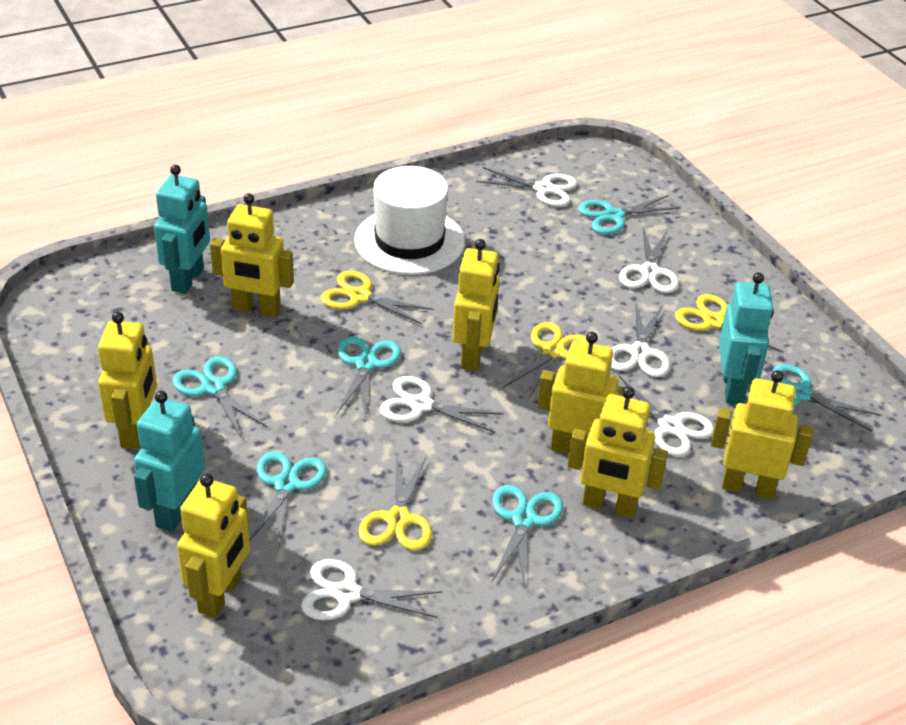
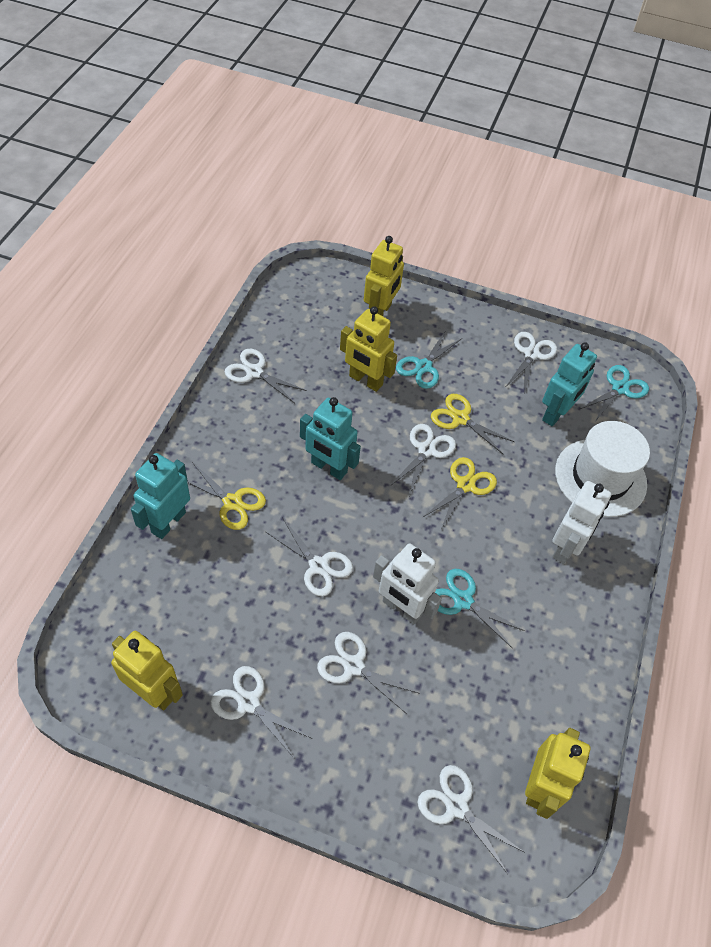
turquoise scissors: 6 -> 3
white robot: 0 -> 2
white scissors: 6 -> 7
yellow robot: 7 -> 4
yellow scissors: 4 -> 3

